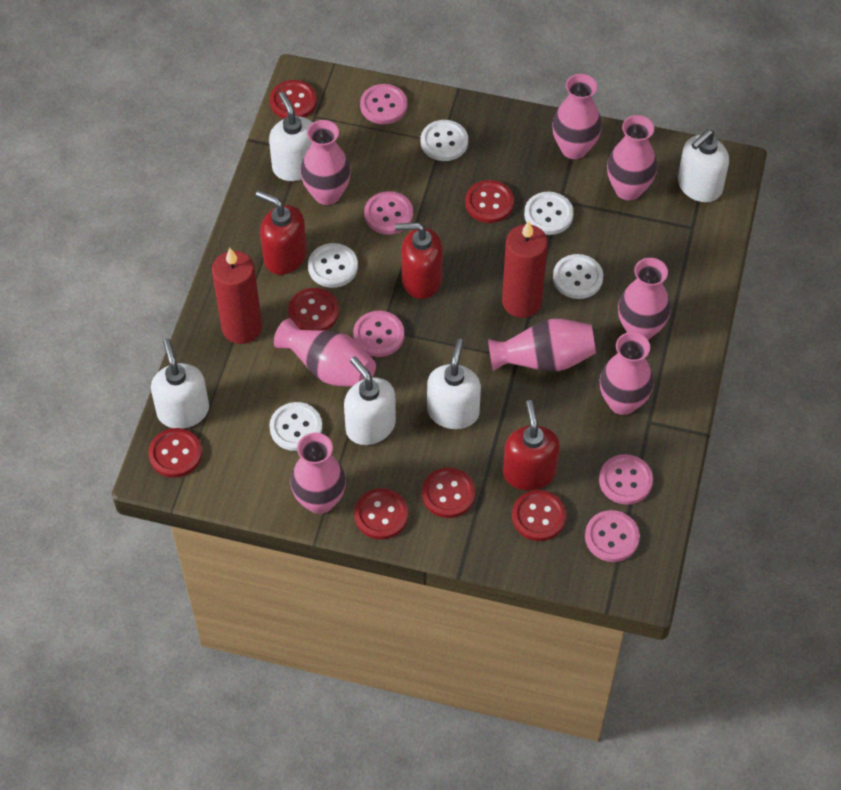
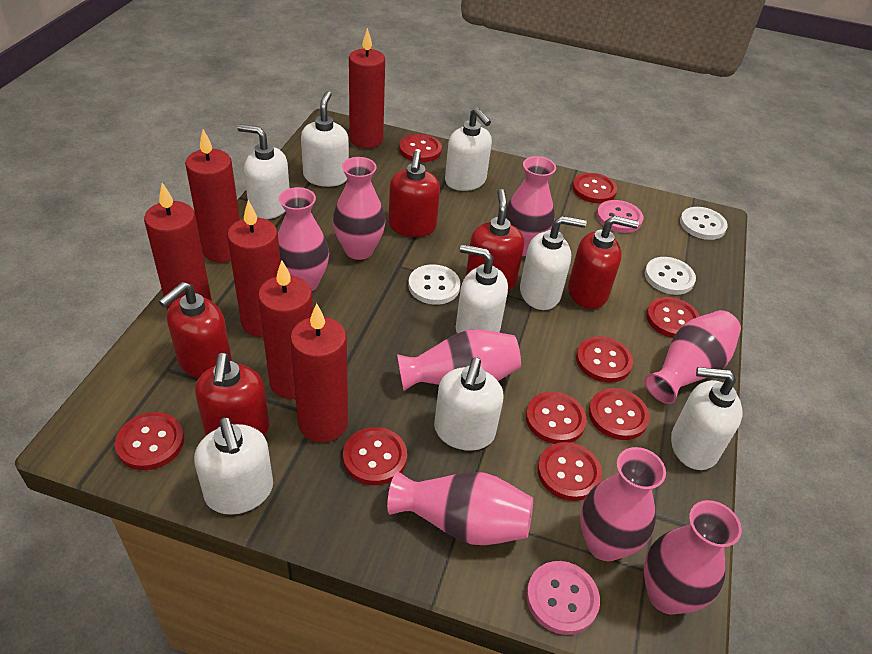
pink button: 5 -> 2
red button: 7 -> 9
red candle: 2 -> 6
red soap dispenser: 3 -> 5
white button: 5 -> 3
white soap dispenser: 5 -> 8

